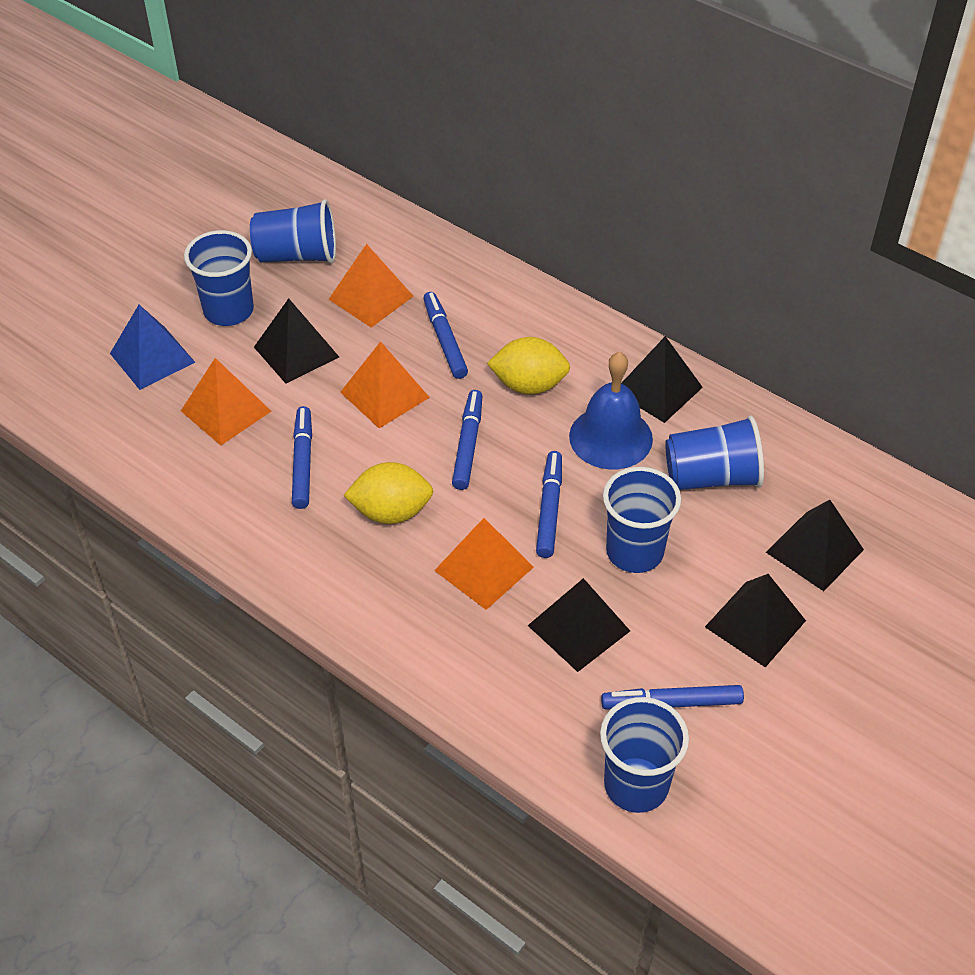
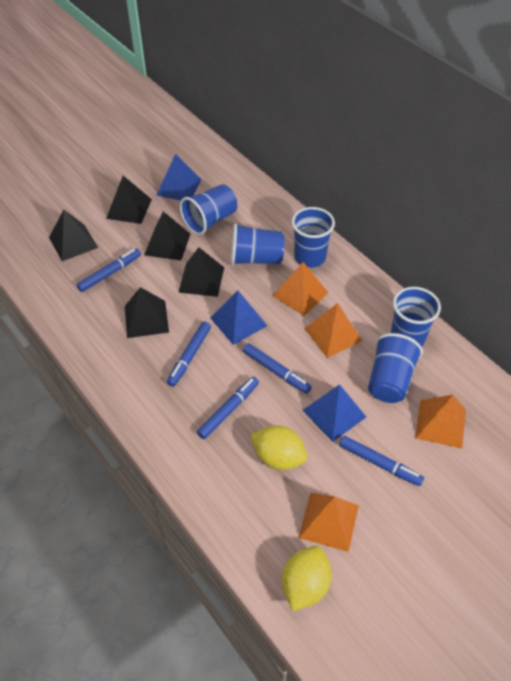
blue bell: 1 -> 0
blue pyramid: 1 -> 3

